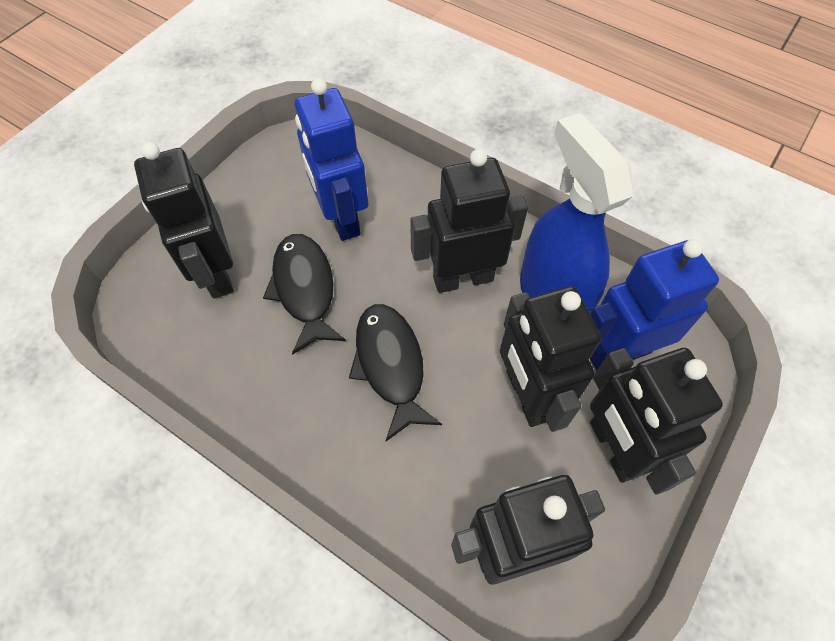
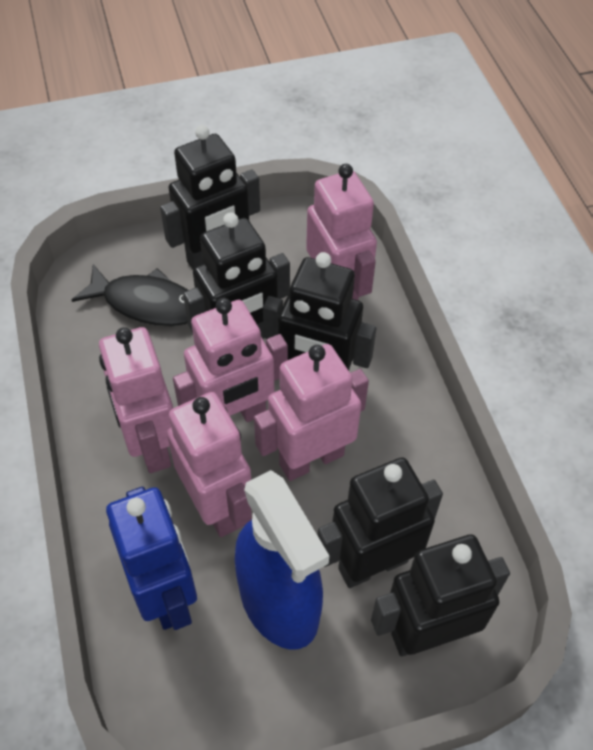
black fish: 2 -> 1
blue robot: 2 -> 1
pink robot: 0 -> 5

